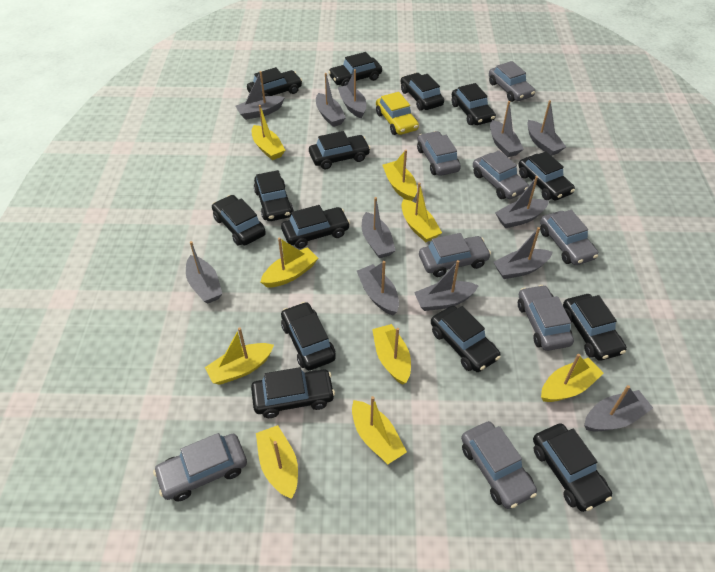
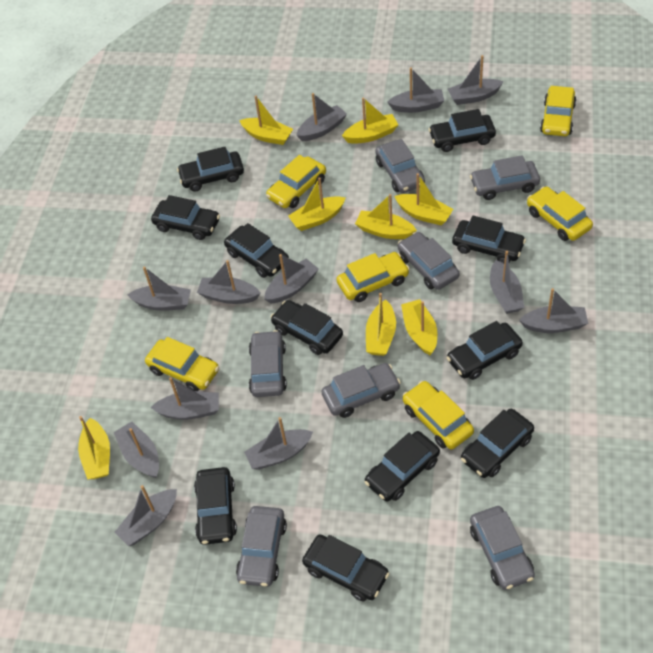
black car: 14 -> 11
grey car: 8 -> 7
yellow boat: 9 -> 8
yellow car: 1 -> 6

